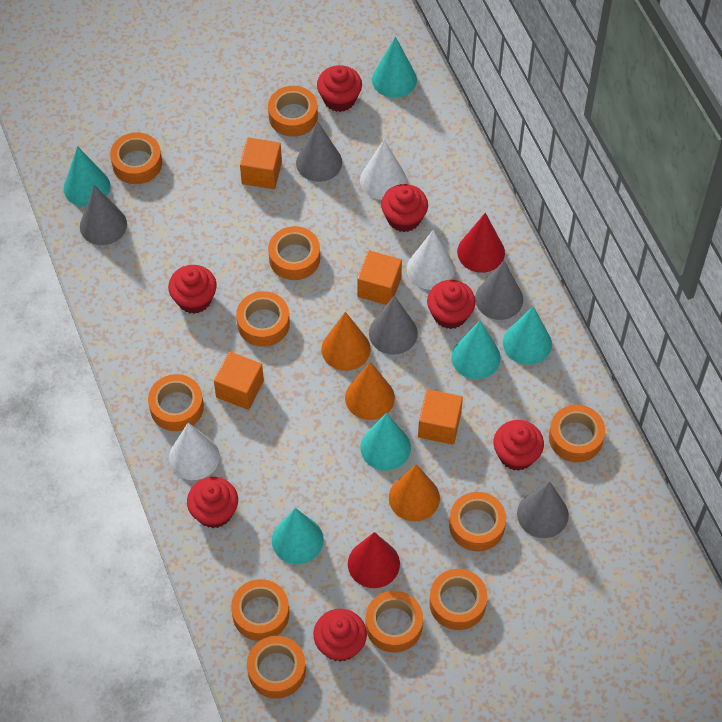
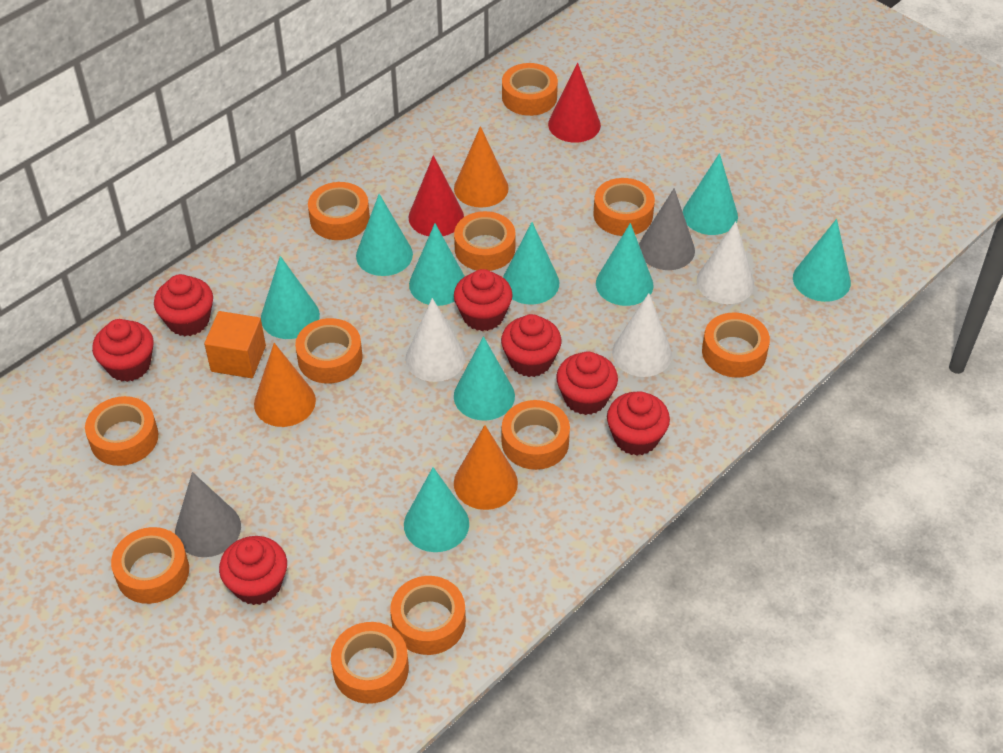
grey cone: 5 -> 2
orange cube: 4 -> 1
turquoise cone: 6 -> 9

